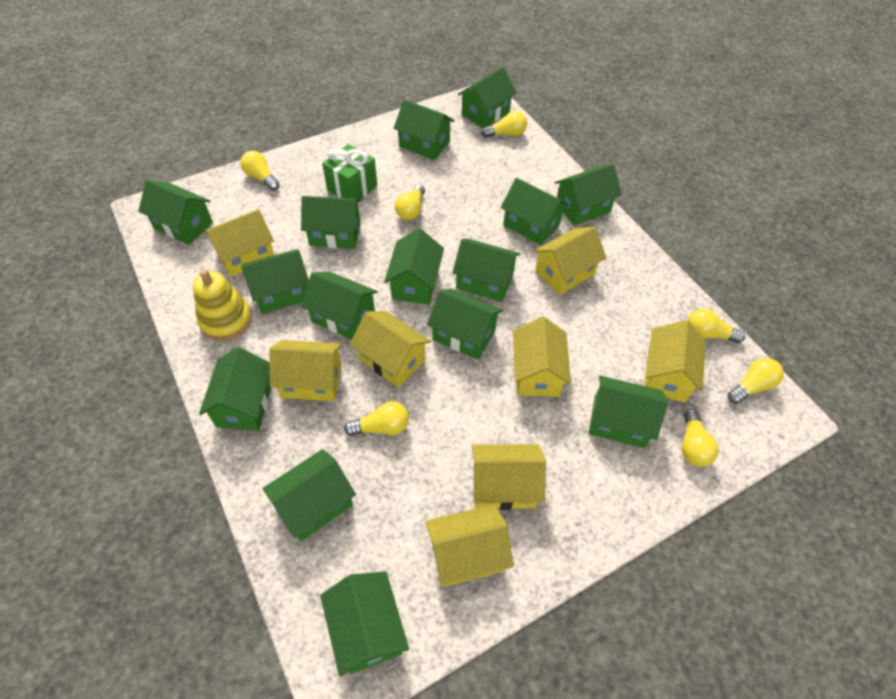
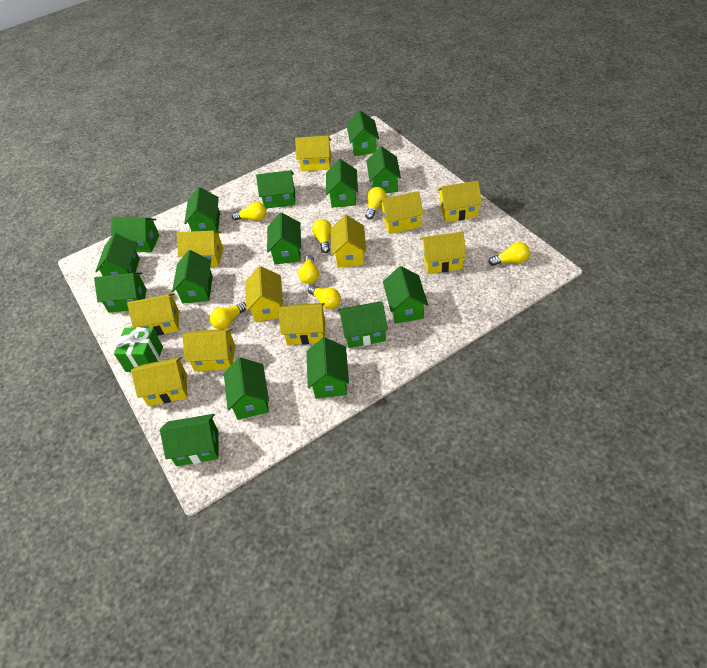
yellow house: 8 -> 11
yellow stacking toy: 1 -> 0

